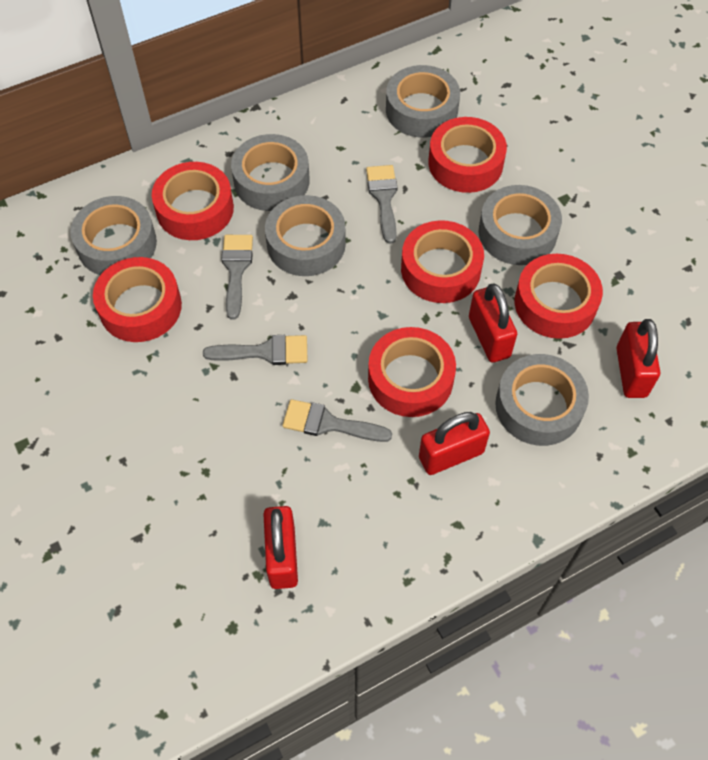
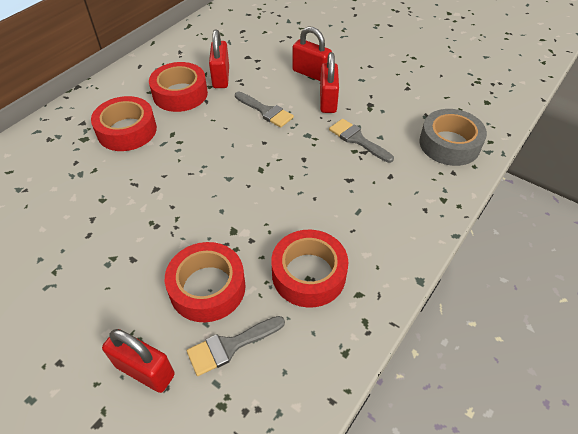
grey brush: 4 -> 3
grey tape: 6 -> 1
red tape: 6 -> 4

